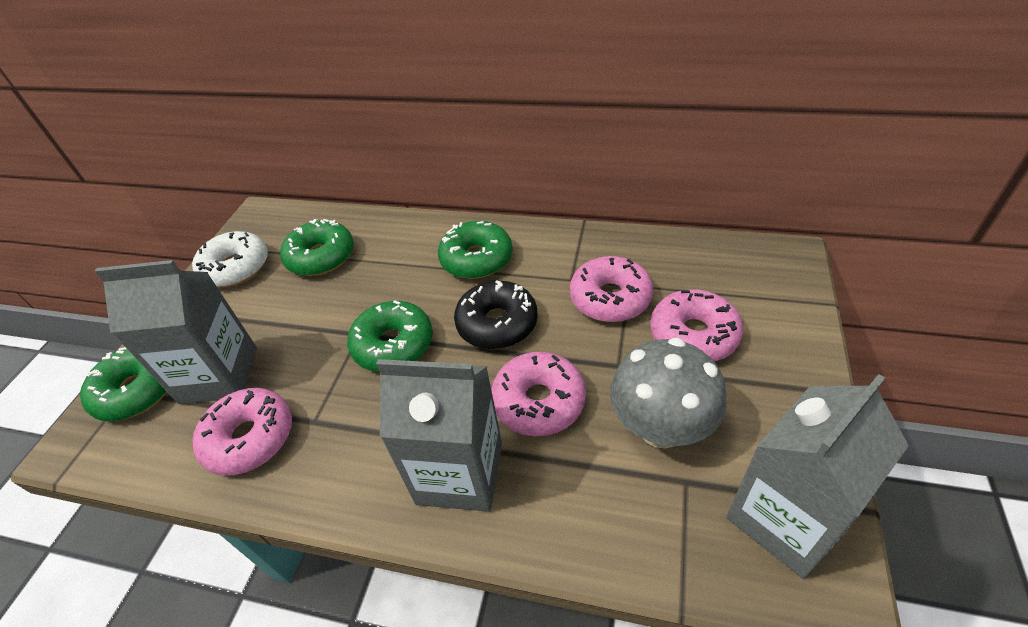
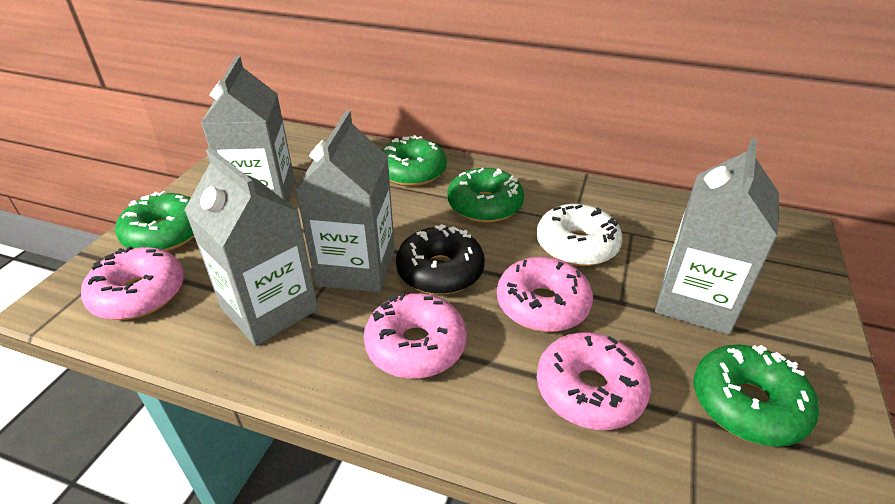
grey carton: 3 -> 4
grey mushroom: 1 -> 0

